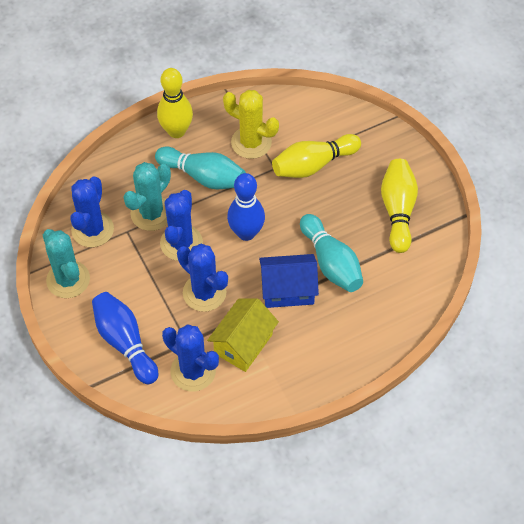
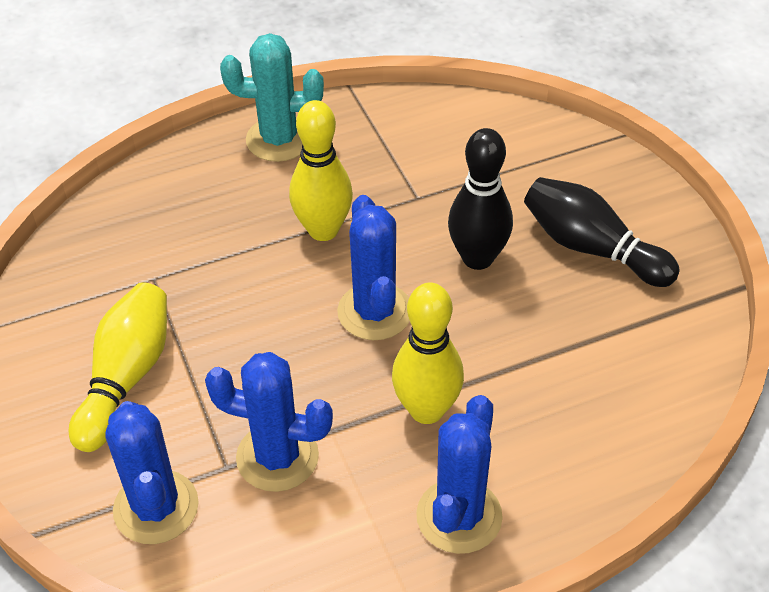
black bowling pin: 0 -> 2
blue bowling pin: 2 -> 0
blue house: 1 -> 0
turquoise bowling pin: 2 -> 0
turquoise cactus: 2 -> 1
yellow cactus: 1 -> 0
yellow house: 1 -> 0

